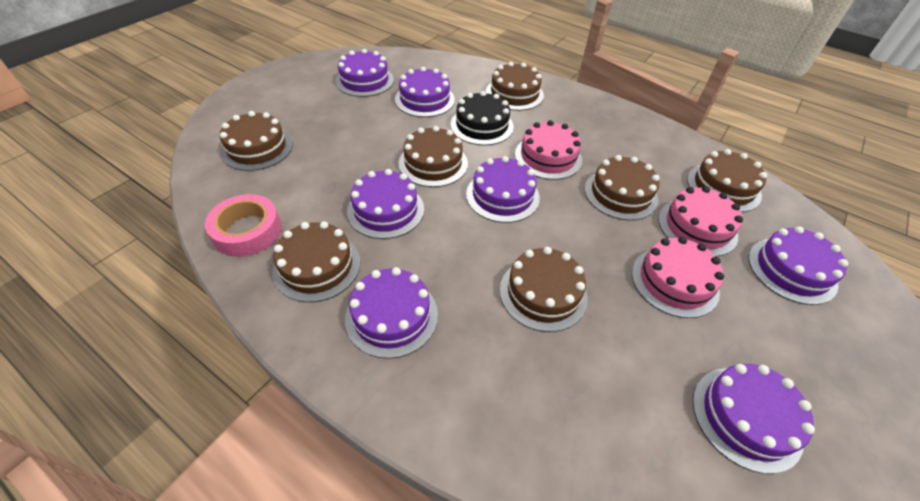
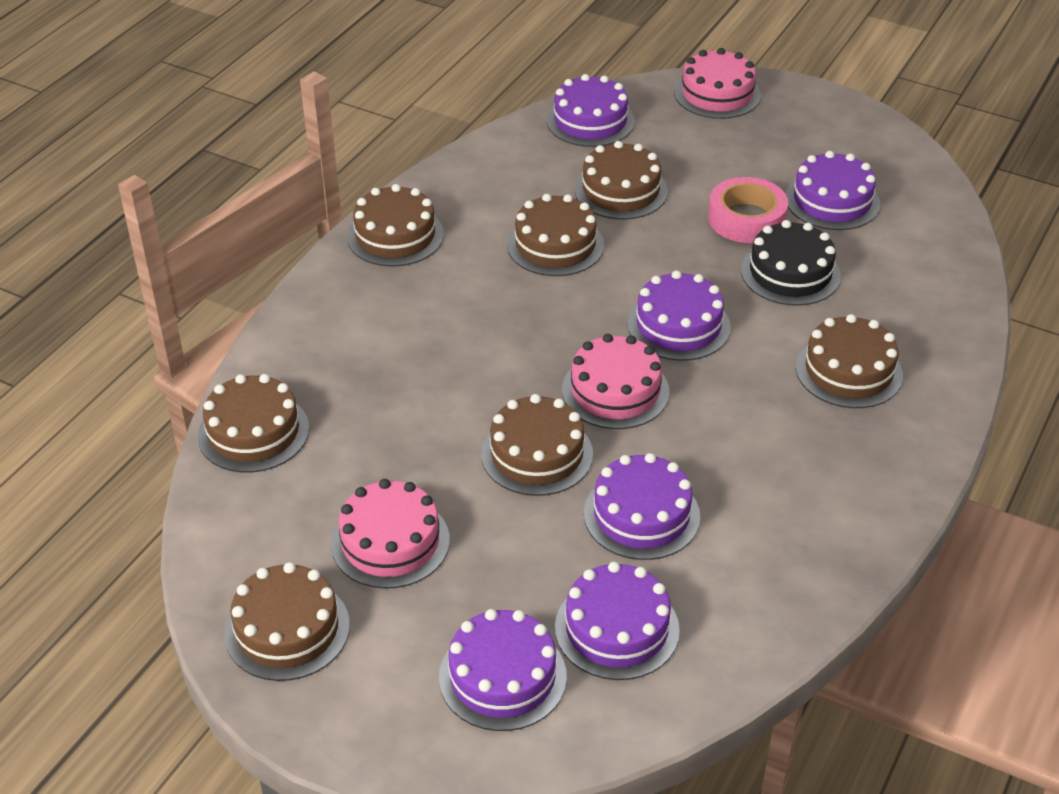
purple cake: 7 -> 6

